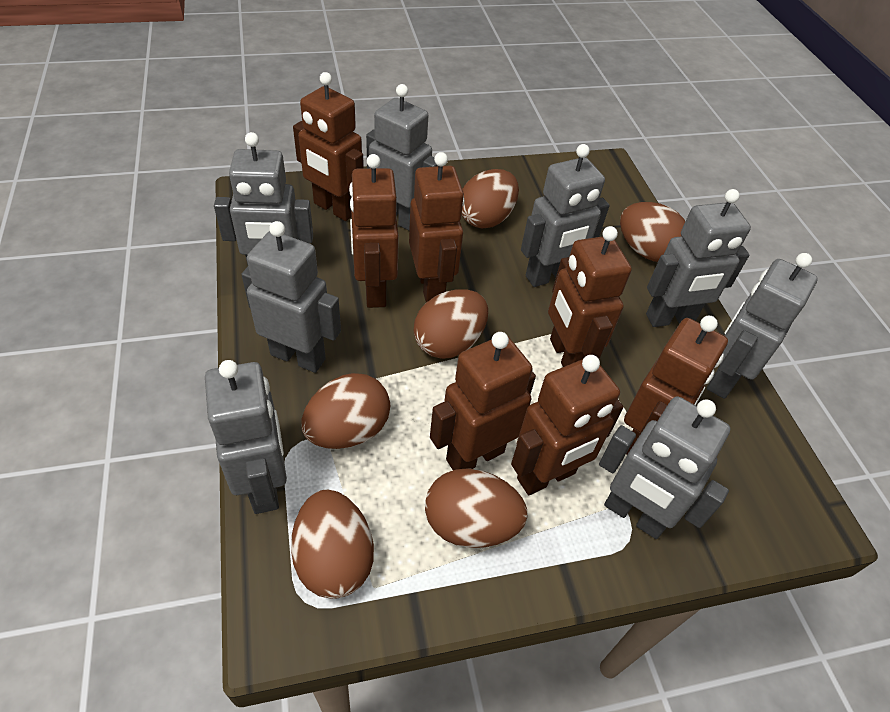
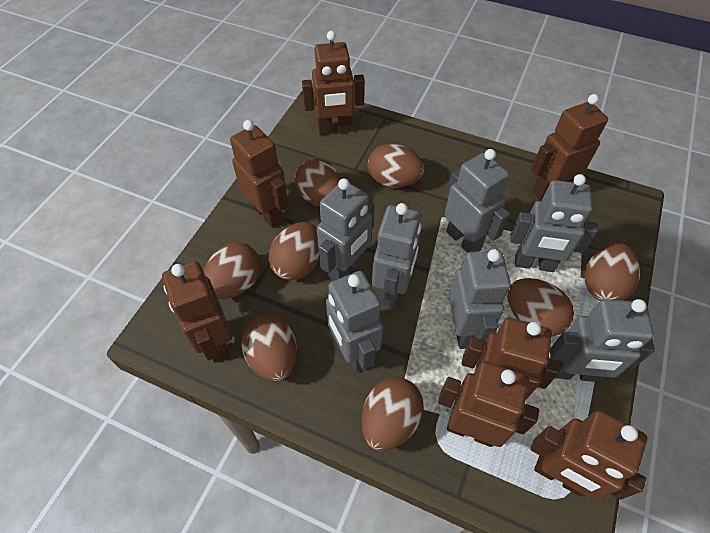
brown egg: 6 -> 8
grey robot: 8 -> 7

